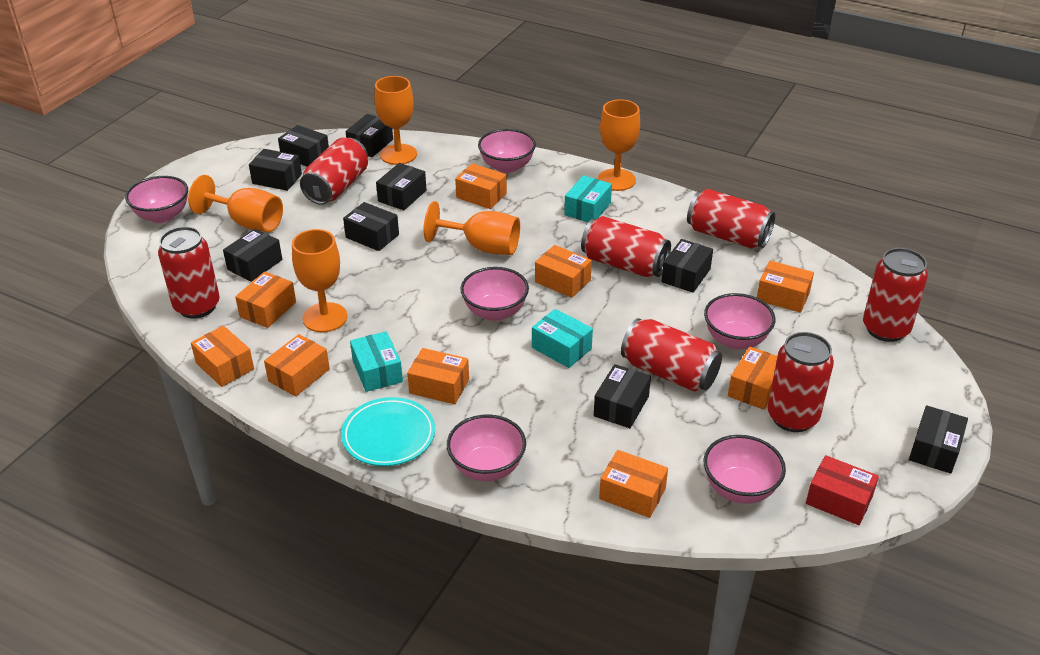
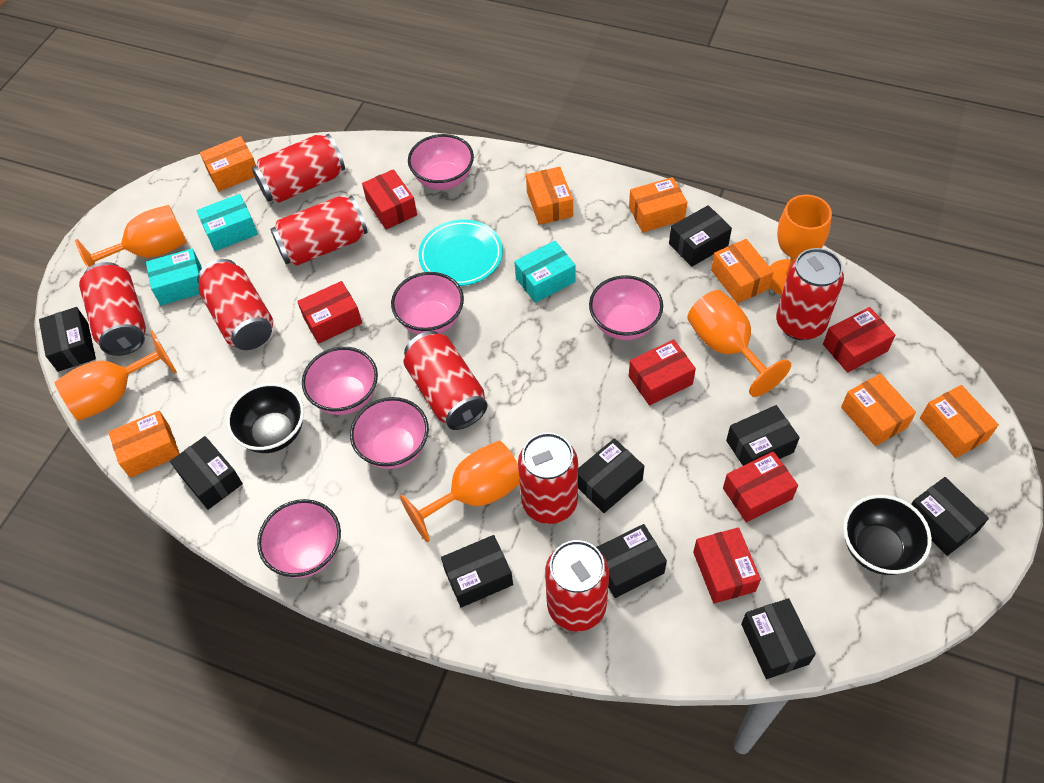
black bowl: 0 -> 2
orange box: 9 -> 7
red box: 1 -> 6
red can: 7 -> 8

